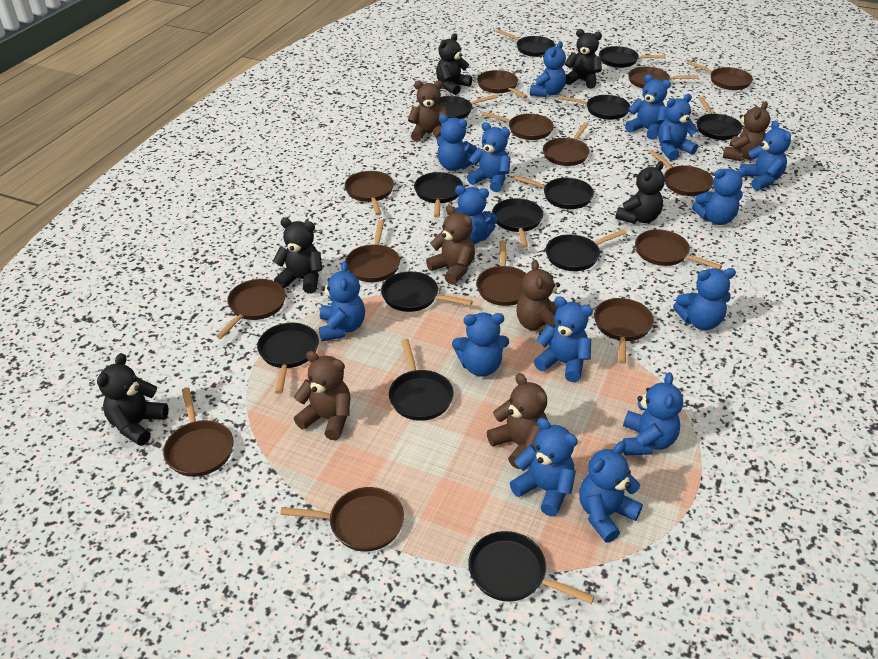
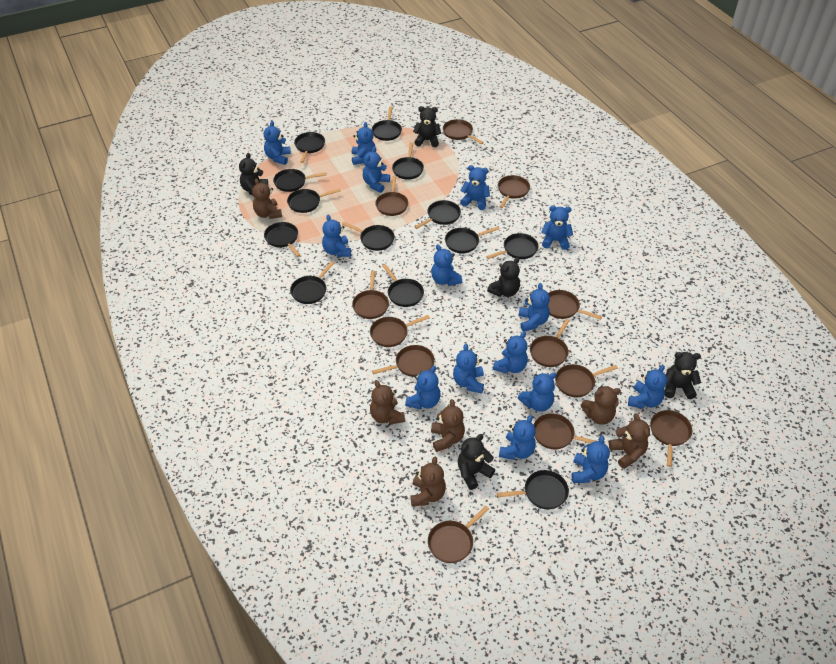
brown pan: 14 -> 12

